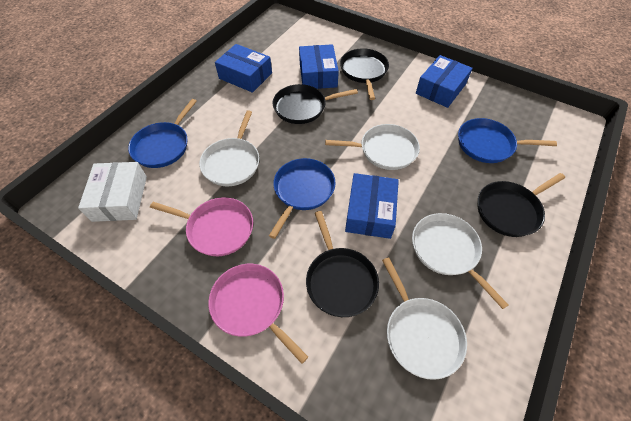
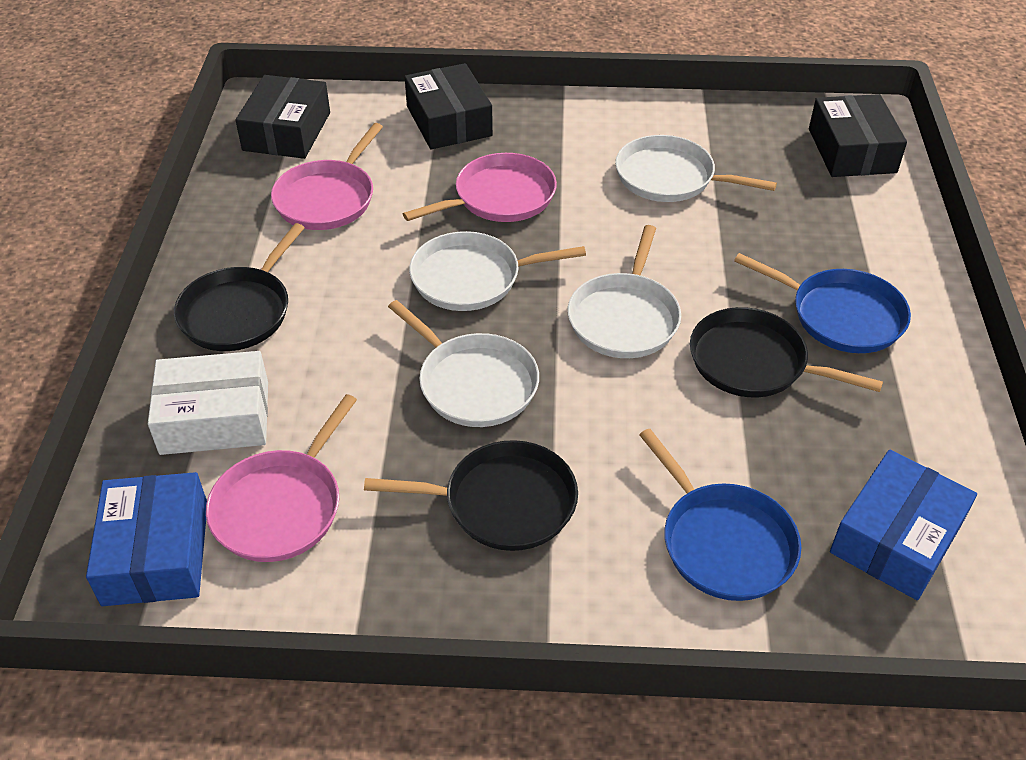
black box: 0 -> 3
black pan: 4 -> 3
blue box: 4 -> 2
blue pan: 3 -> 2
pink pan: 2 -> 3

